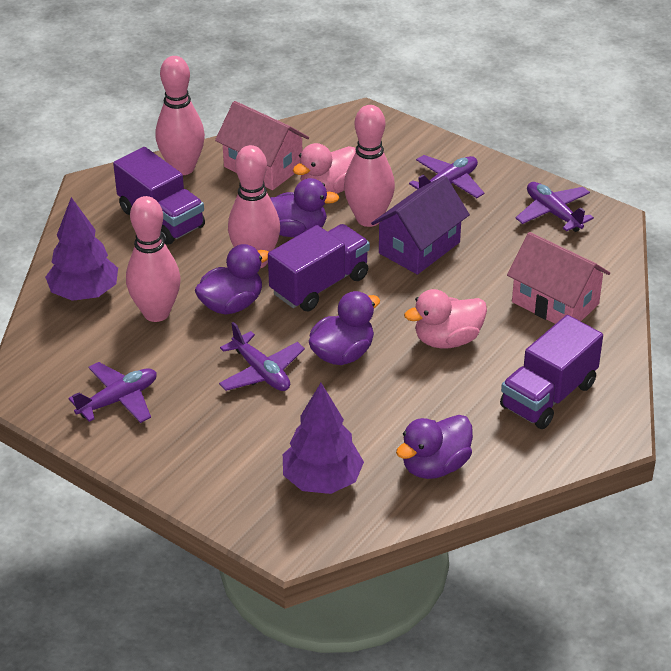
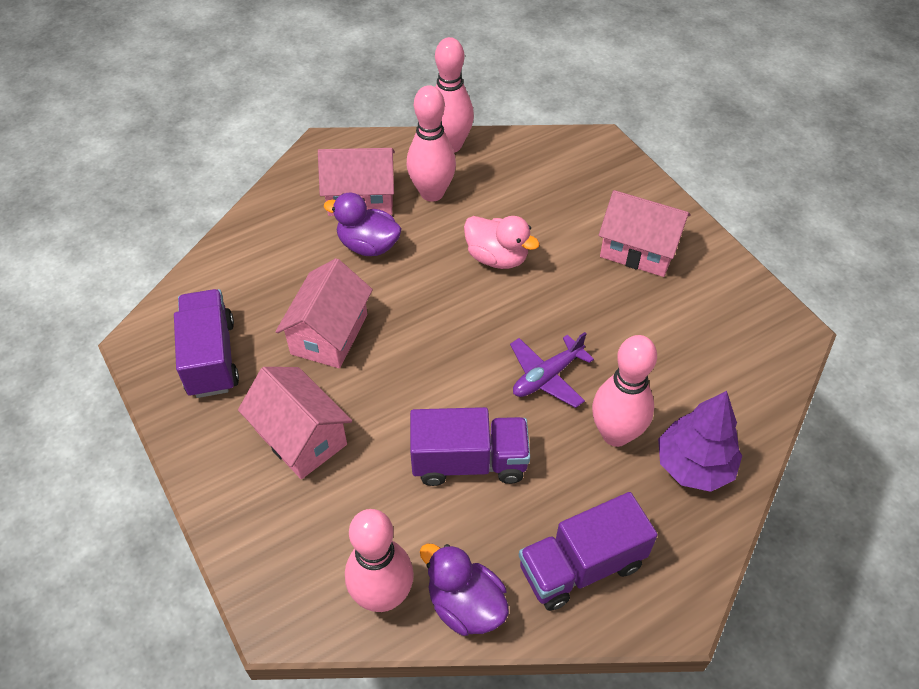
pink duck: 2 -> 1
pink house: 2 -> 4
purple duck: 4 -> 2
purple house: 1 -> 0
purple plane: 4 -> 1
purple tree: 2 -> 1

